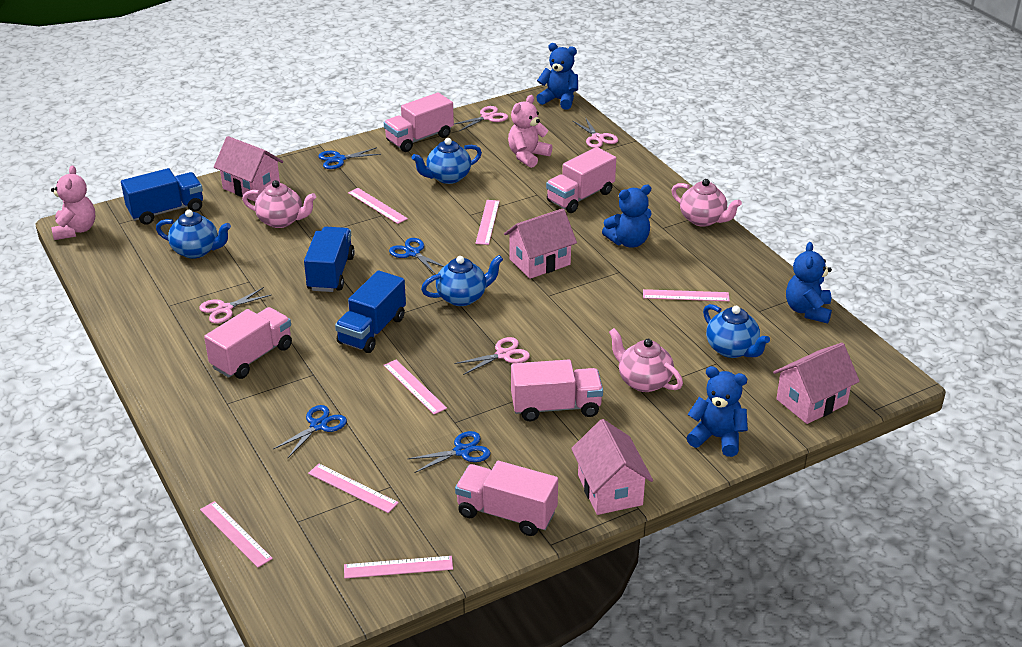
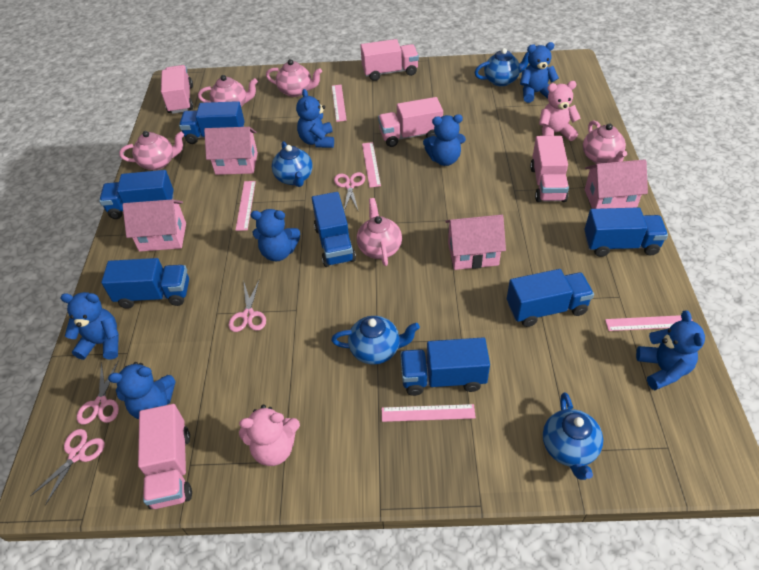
blue scissors: 4 -> 0
blue teddy bear: 4 -> 7
blue truck: 3 -> 7
pink ruler: 7 -> 5
pink teapot: 3 -> 5

